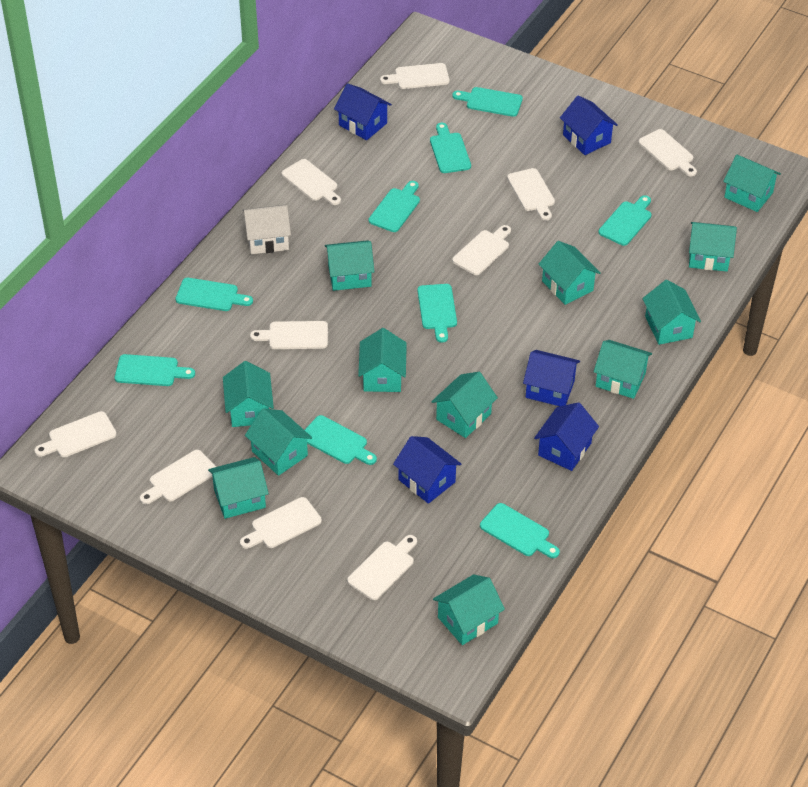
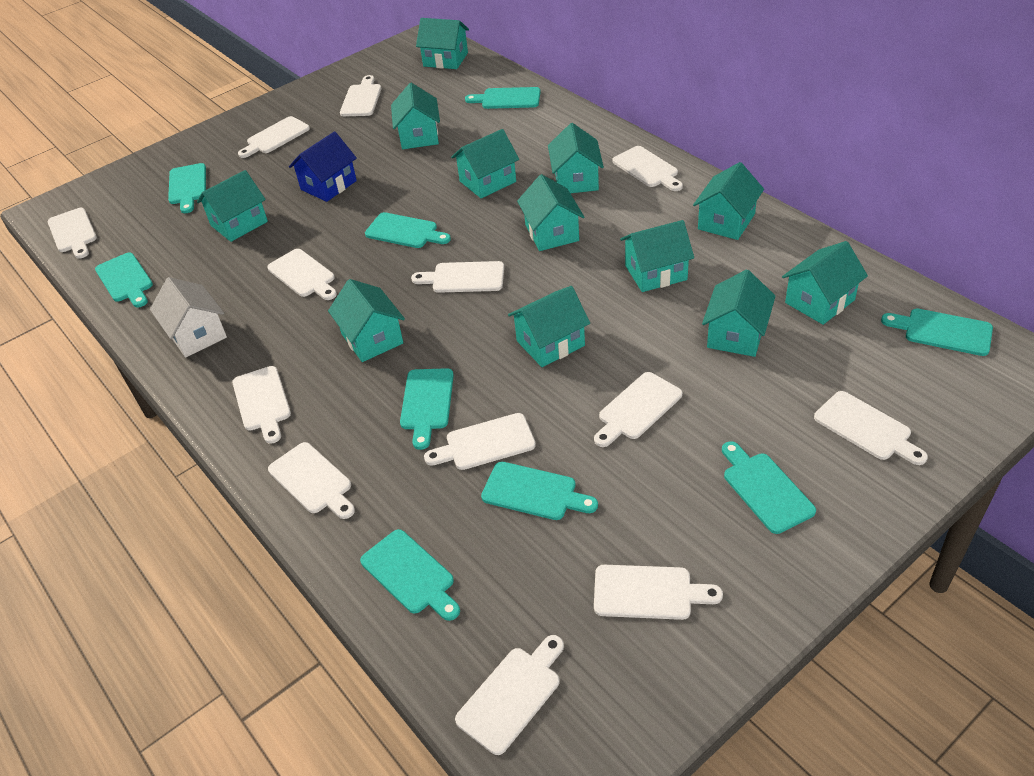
blue house: 5 -> 1
white cutting board: 10 -> 13

